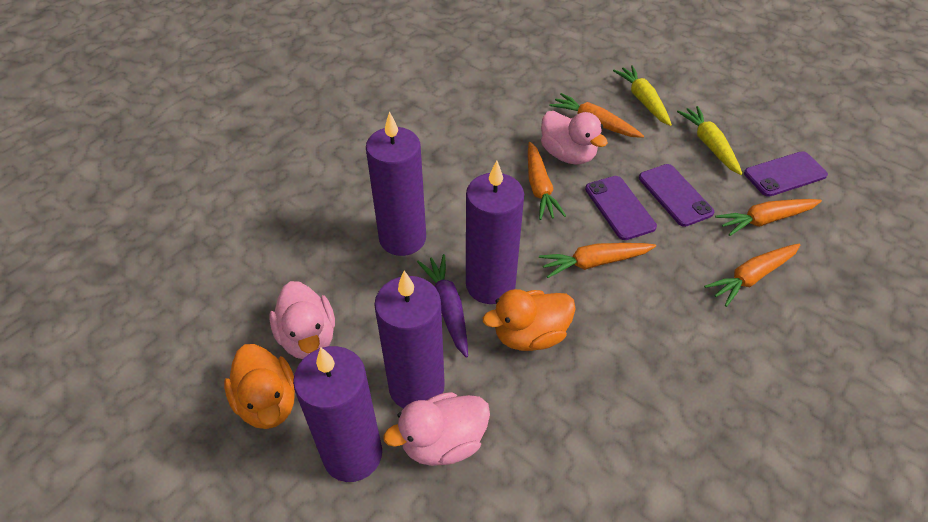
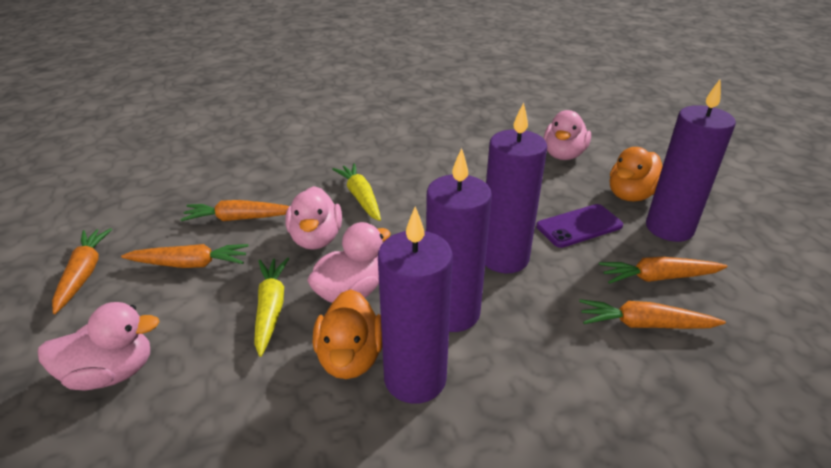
pink duck: 3 -> 4
purple carrot: 1 -> 0
purple phone: 3 -> 1

